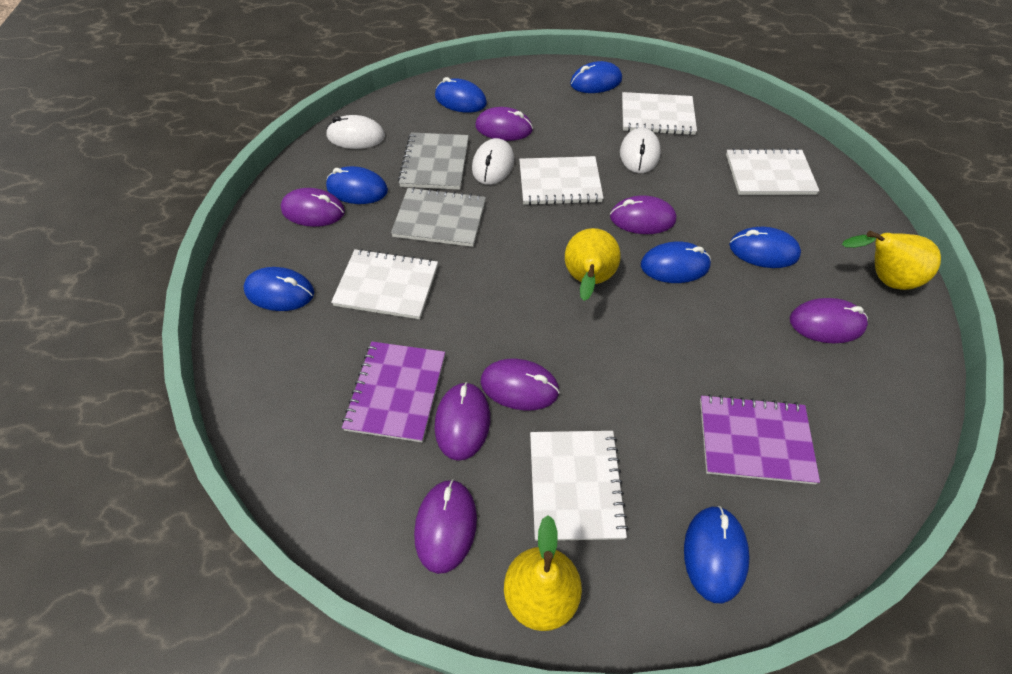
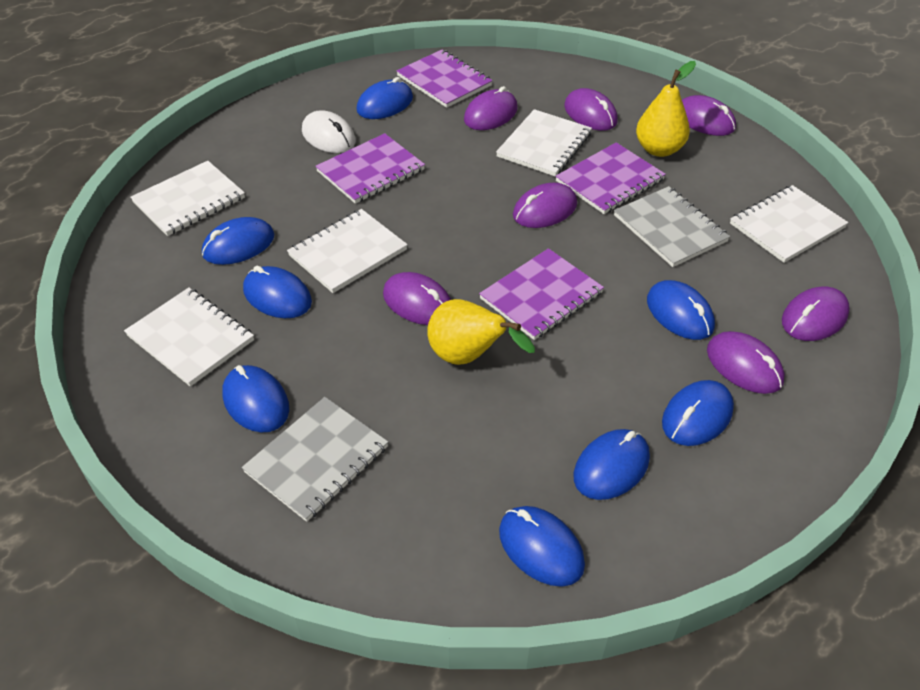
blue mouse: 7 -> 8
purple notebook: 2 -> 4
white mouse: 3 -> 1
yellow pear: 3 -> 2

